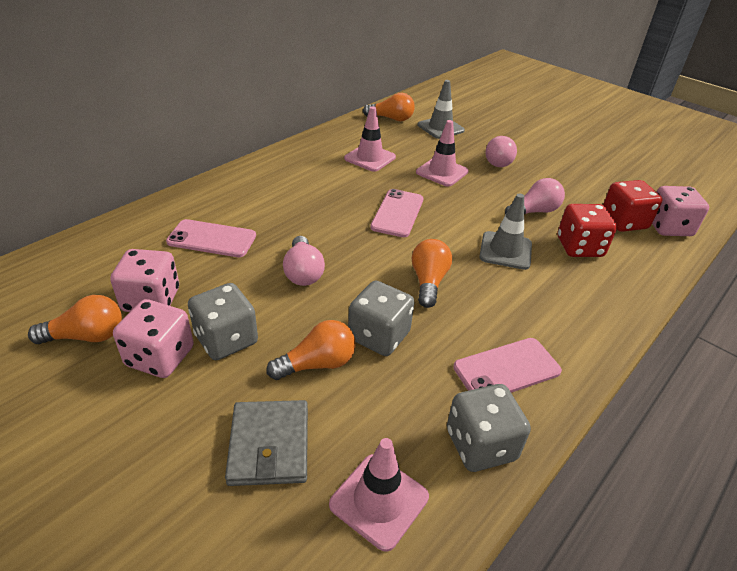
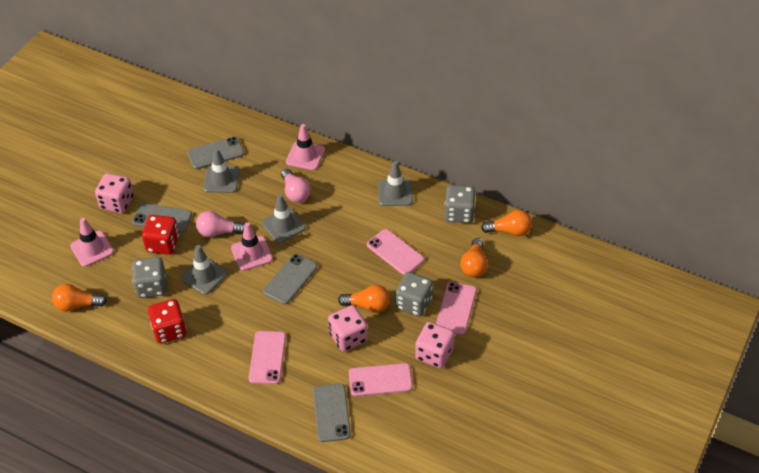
grey phone: 0 -> 4
grey traffic cone: 2 -> 4
grey wallet: 1 -> 0
pink light bulb: 3 -> 2
pink phone: 3 -> 4

